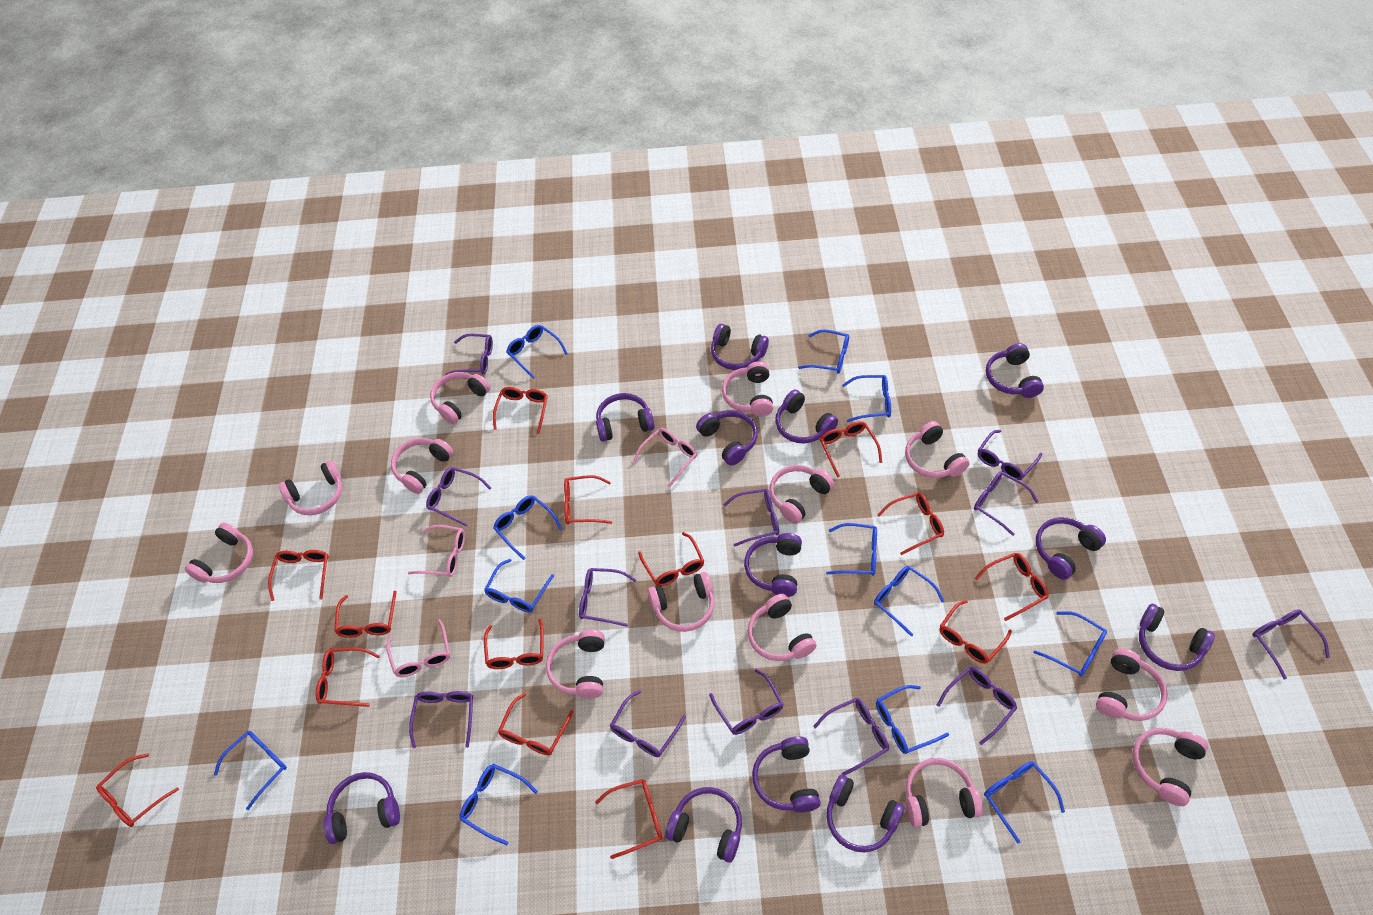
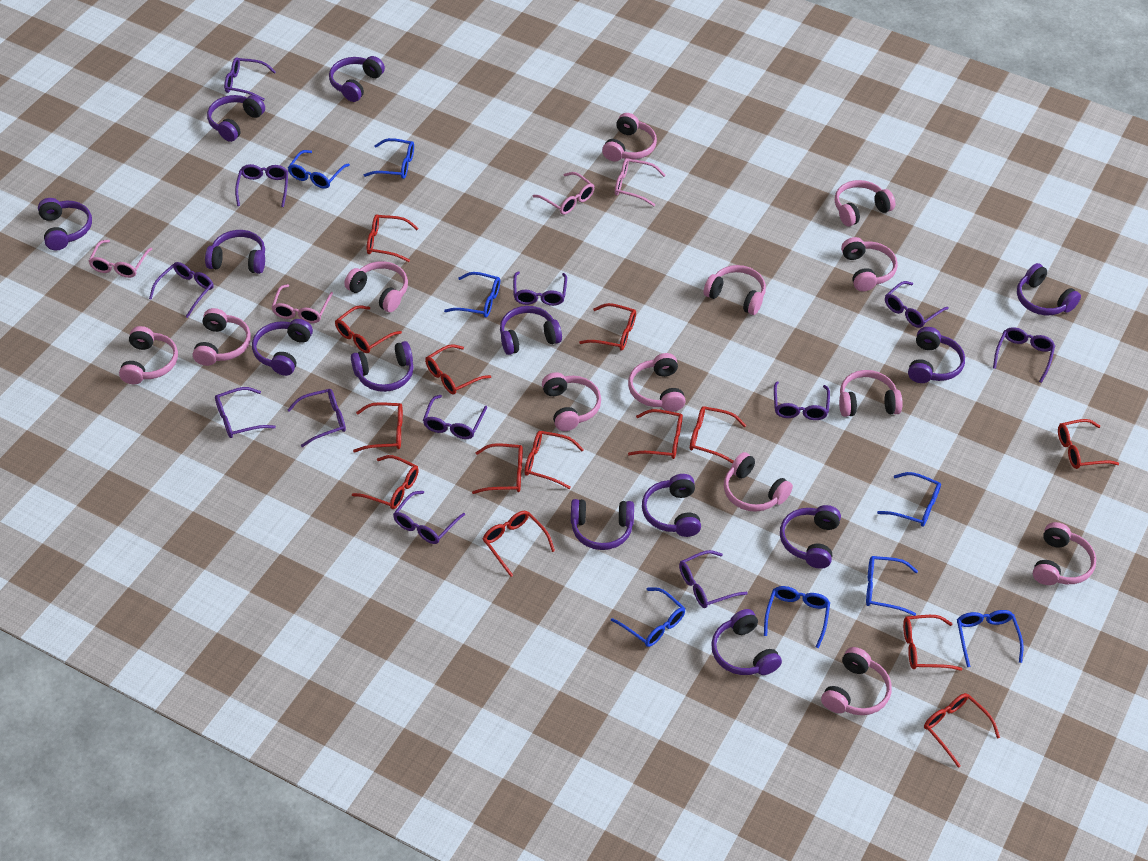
blue glasses: 12 -> 8
pink glasses: 3 -> 4
purple headphones: 12 -> 13

